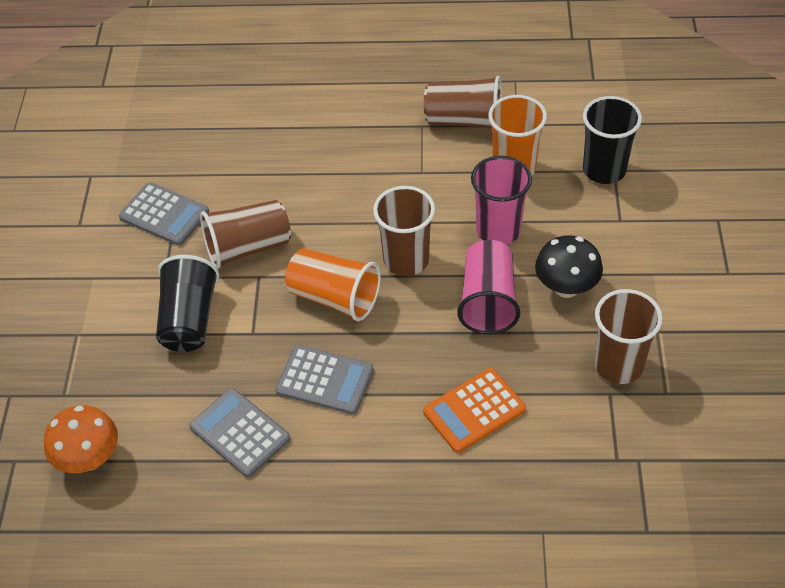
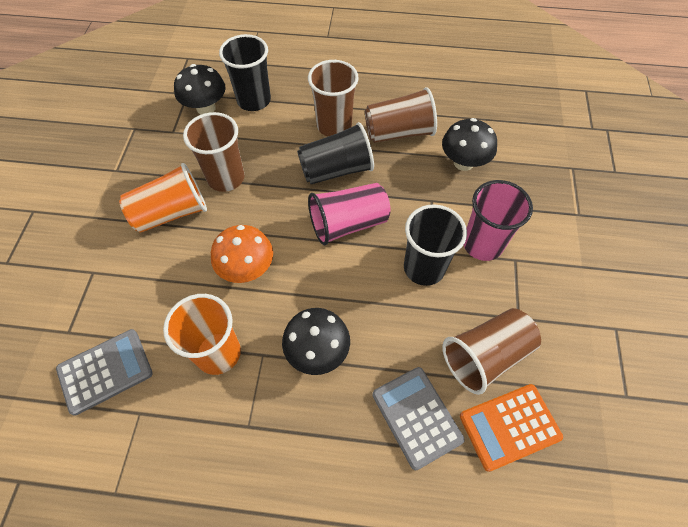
black cup: 2 -> 3
black mushroom: 1 -> 3
grey calculator: 3 -> 2

